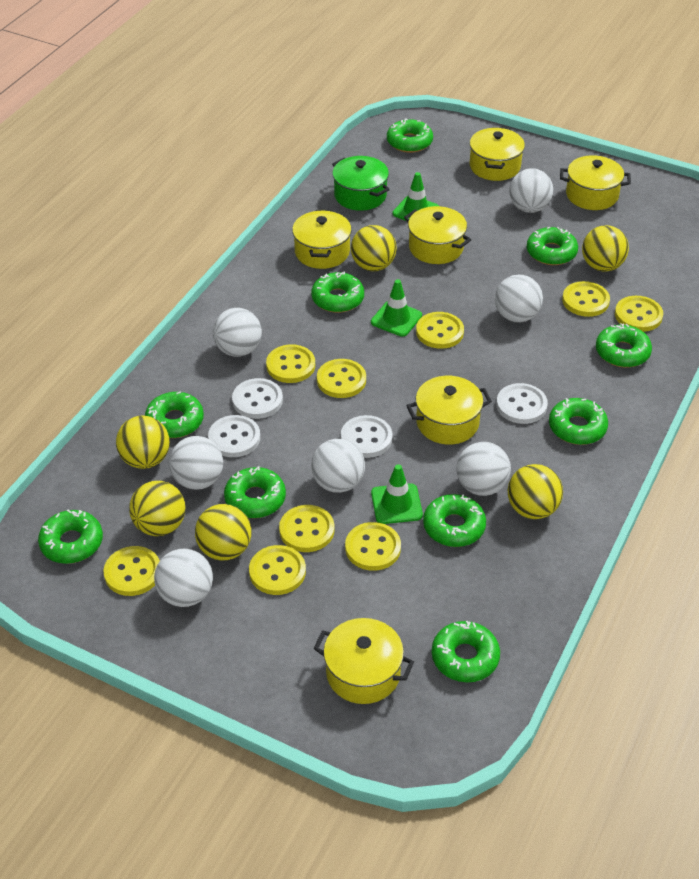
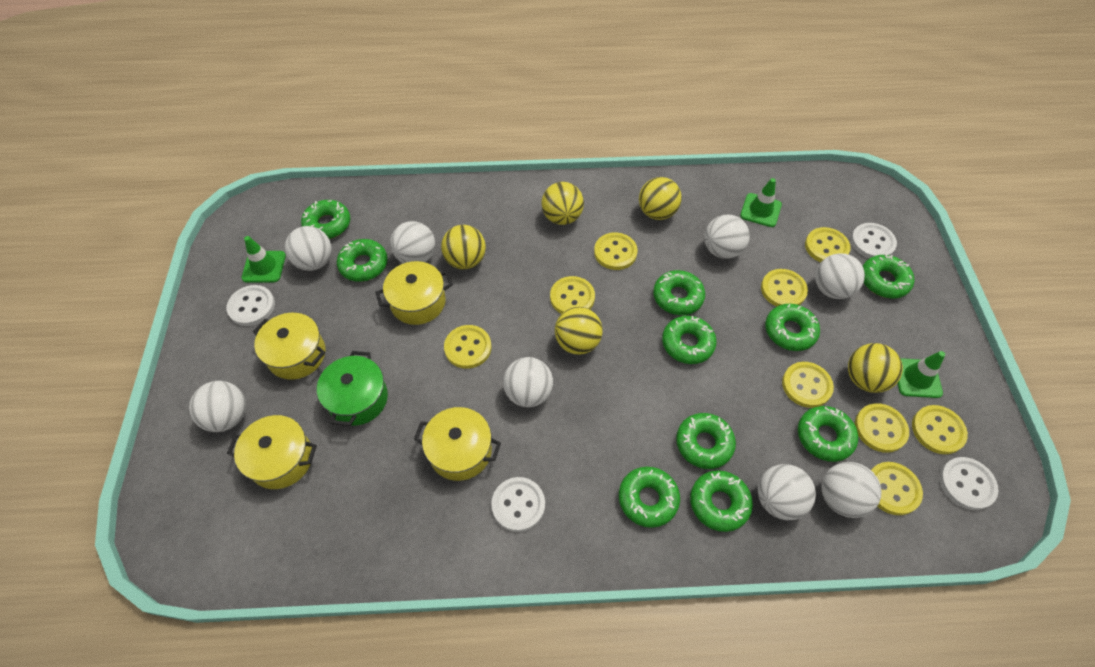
white ball: 7 -> 8
yellow ball: 6 -> 5
yellow pot: 6 -> 4

